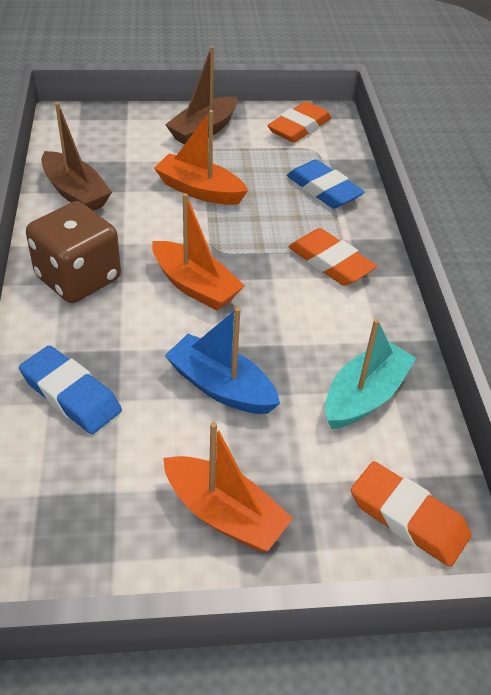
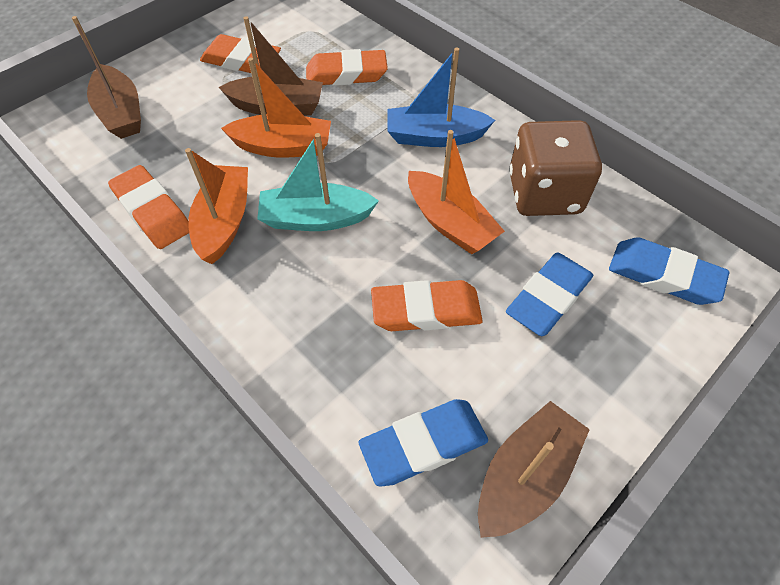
blue eraser: 2 -> 3
brown boat: 2 -> 3
orange eraser: 3 -> 4

